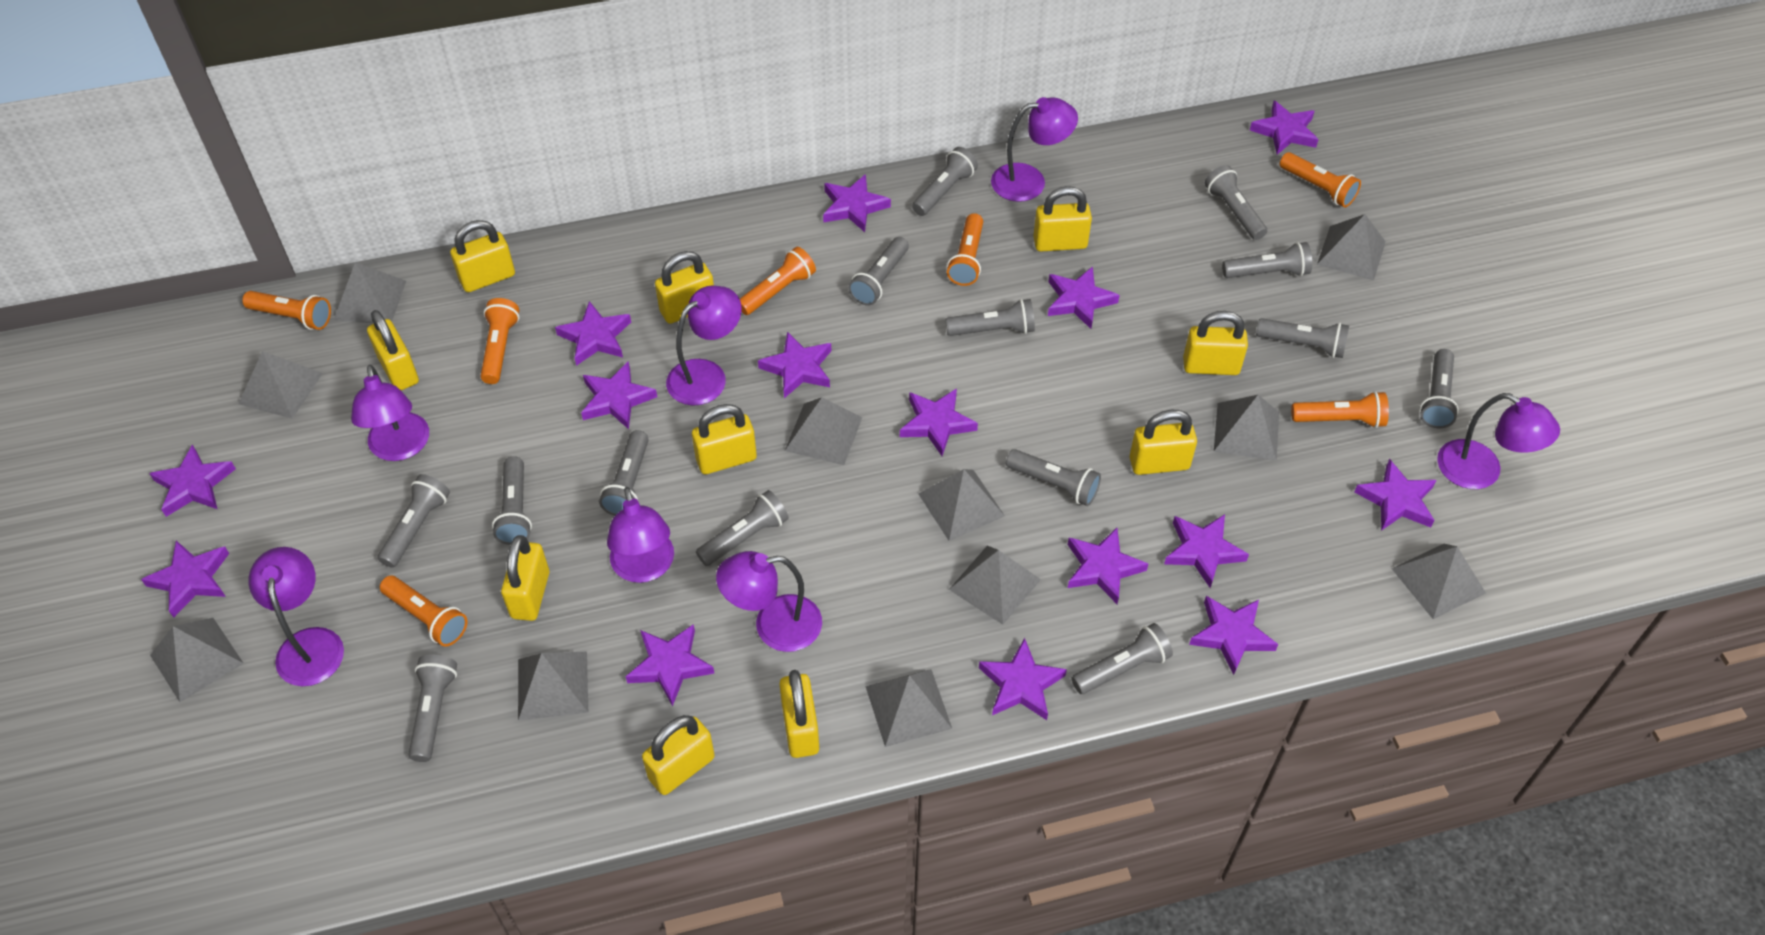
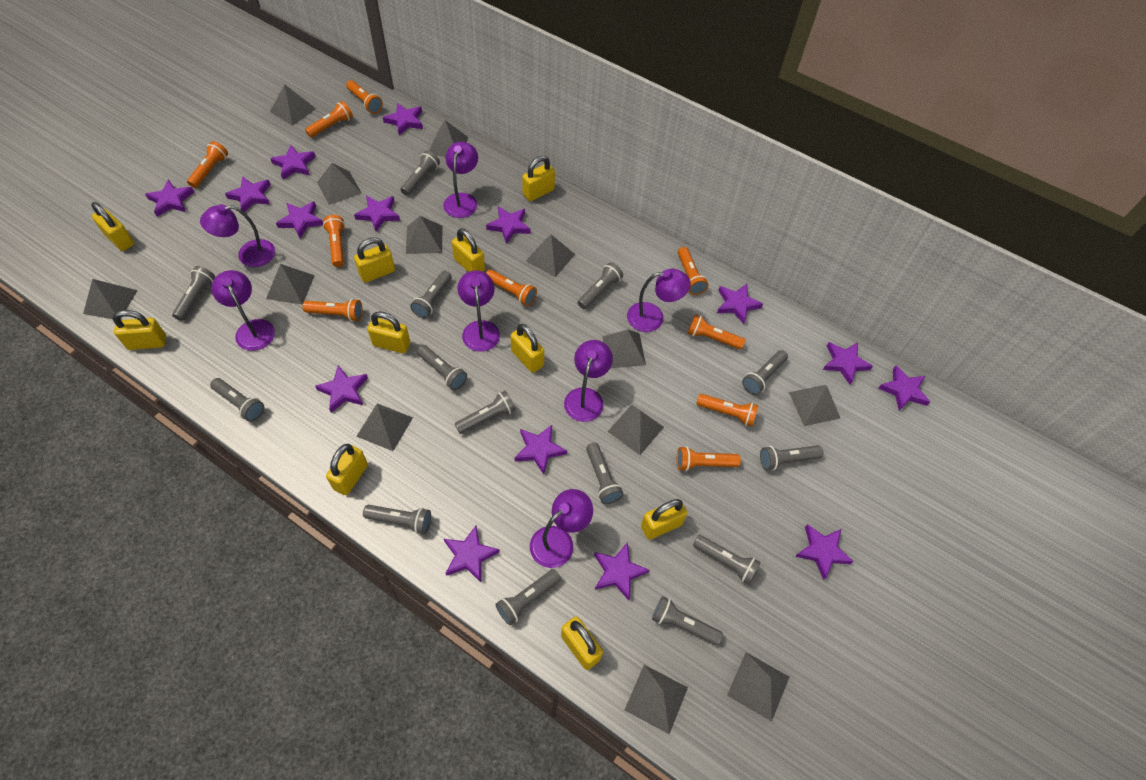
grey pyramid: 11 -> 13
orange flashlight: 7 -> 10

